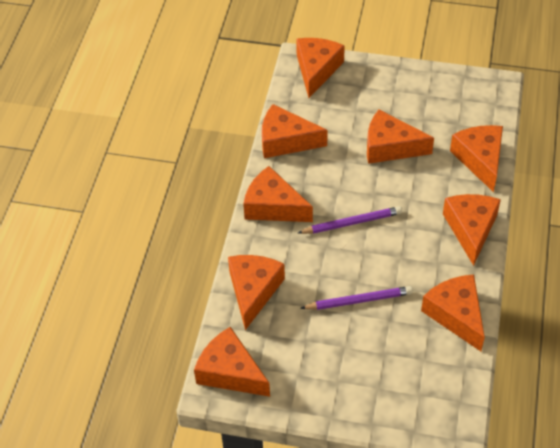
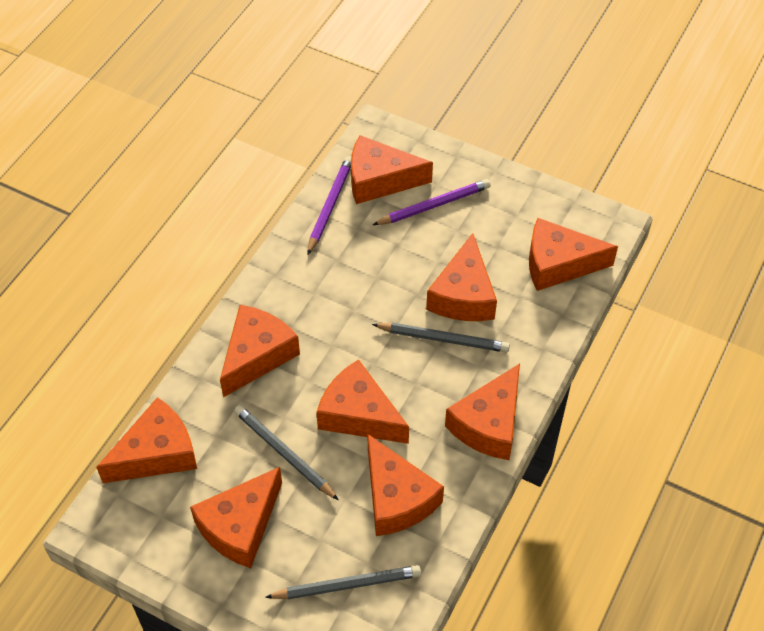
grey pencil: 0 -> 3

